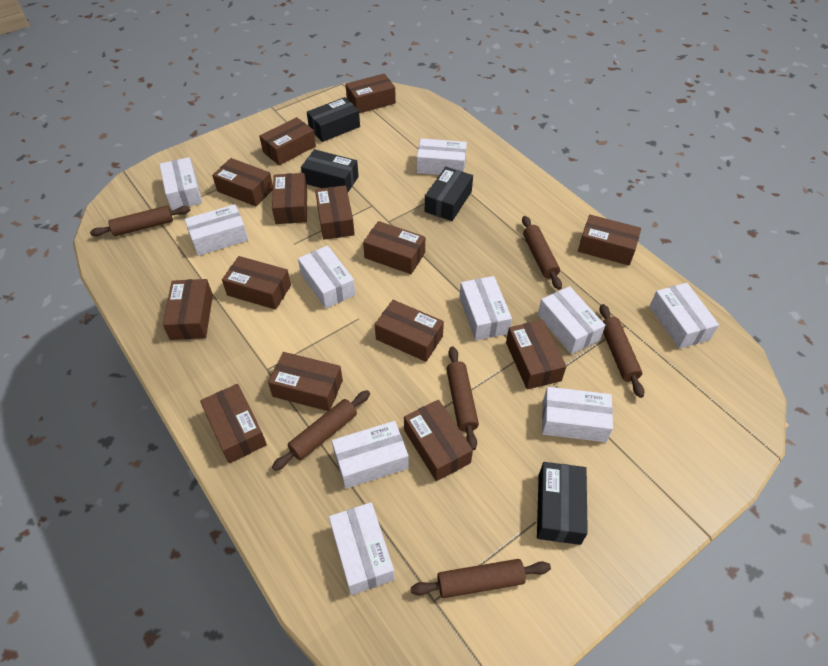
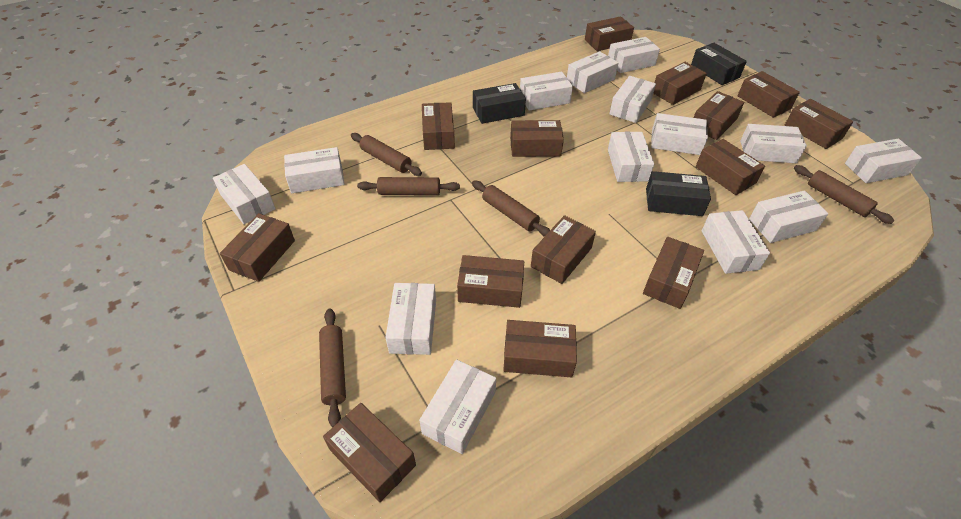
black box: 4 -> 3
brown rolling pin: 6 -> 5
white box: 10 -> 14

